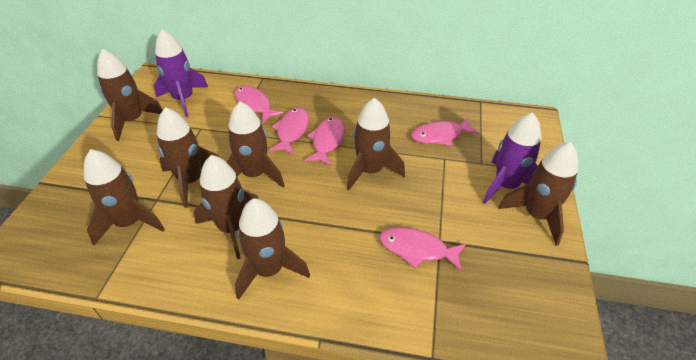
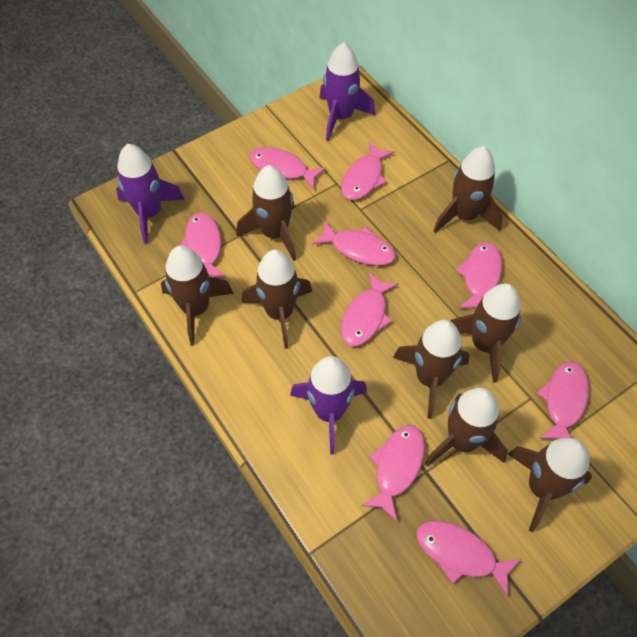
pink fish: 5 -> 9
purple rocket: 2 -> 3

